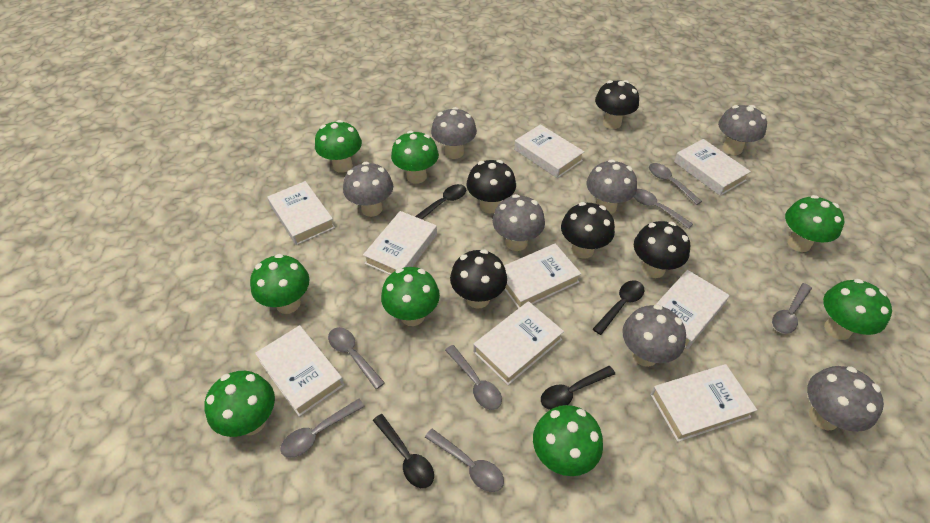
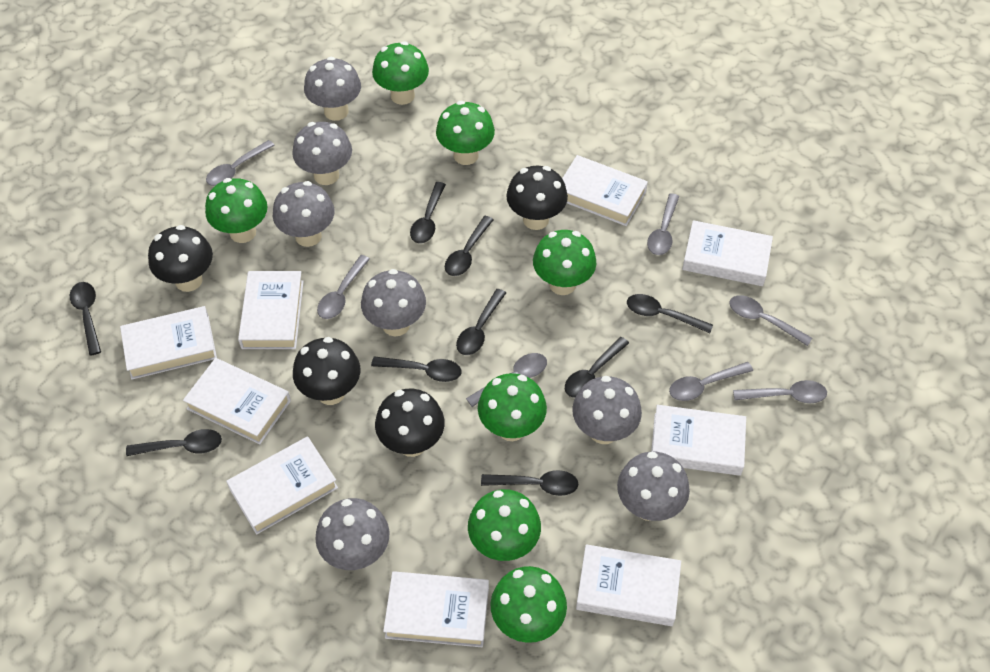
black mushroom: 5 -> 4
black spoon: 4 -> 9
green mushroom: 8 -> 7

